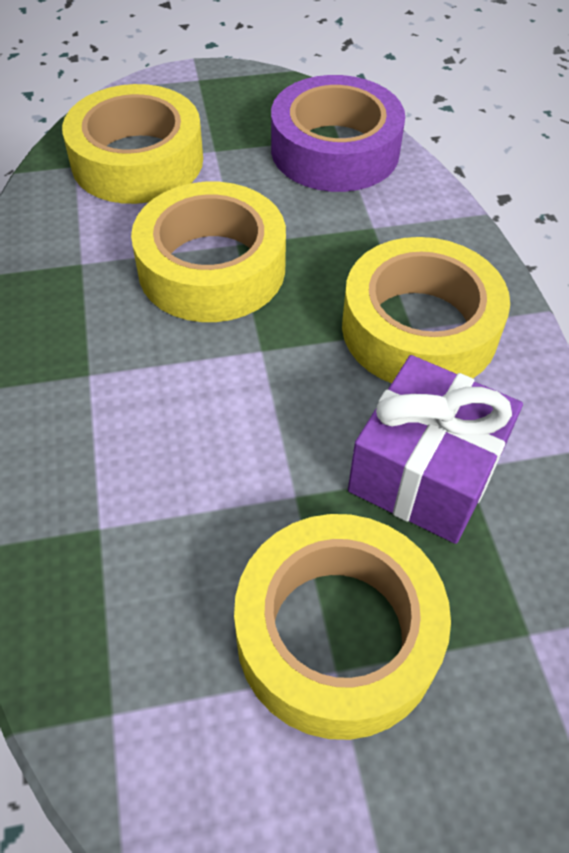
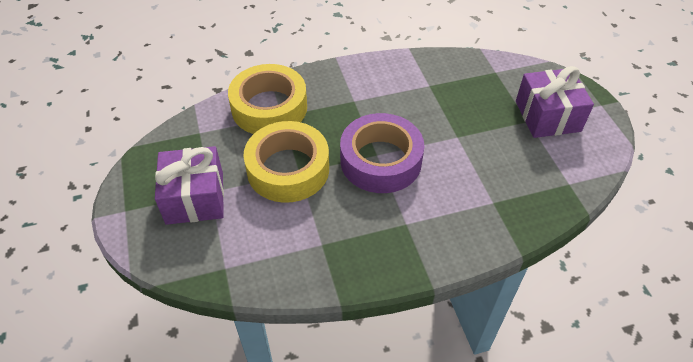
purple gift: 1 -> 2
yellow tape: 4 -> 2

